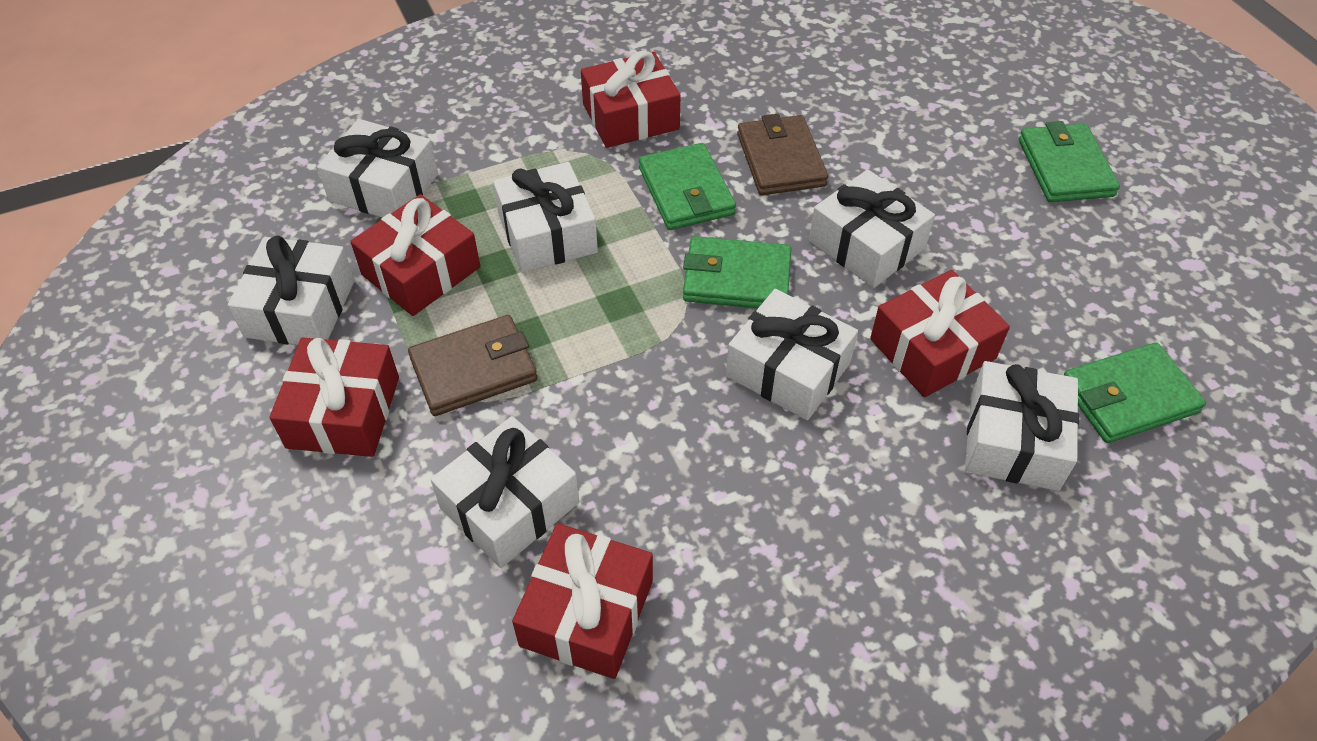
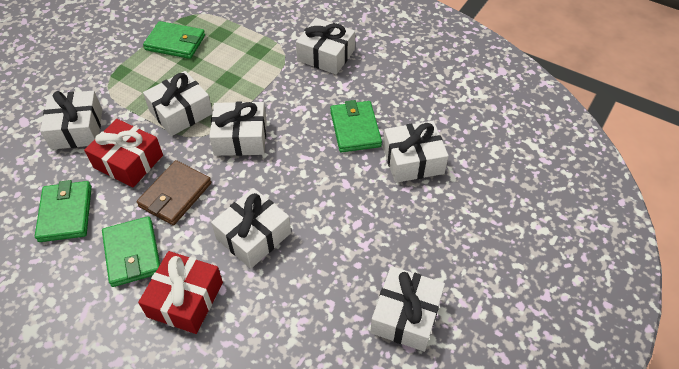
brown wallet: 2 -> 1
red gift: 5 -> 2

